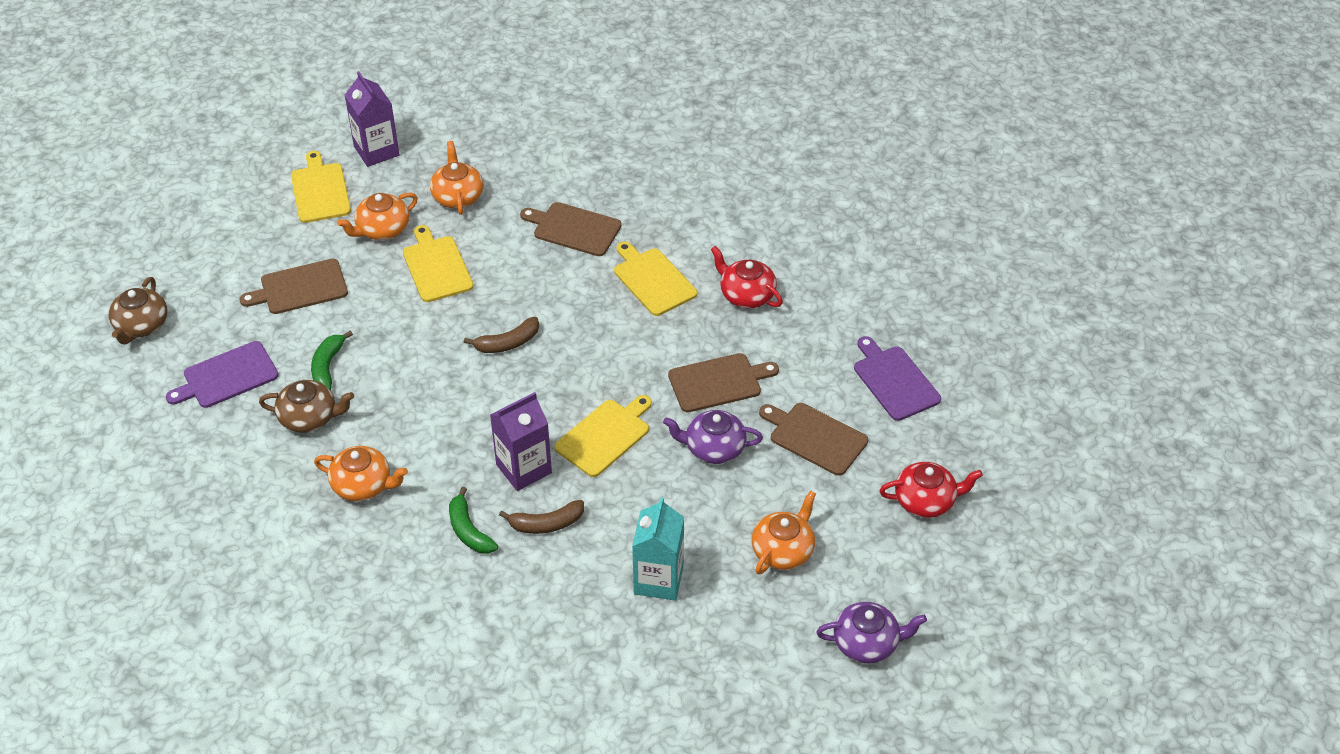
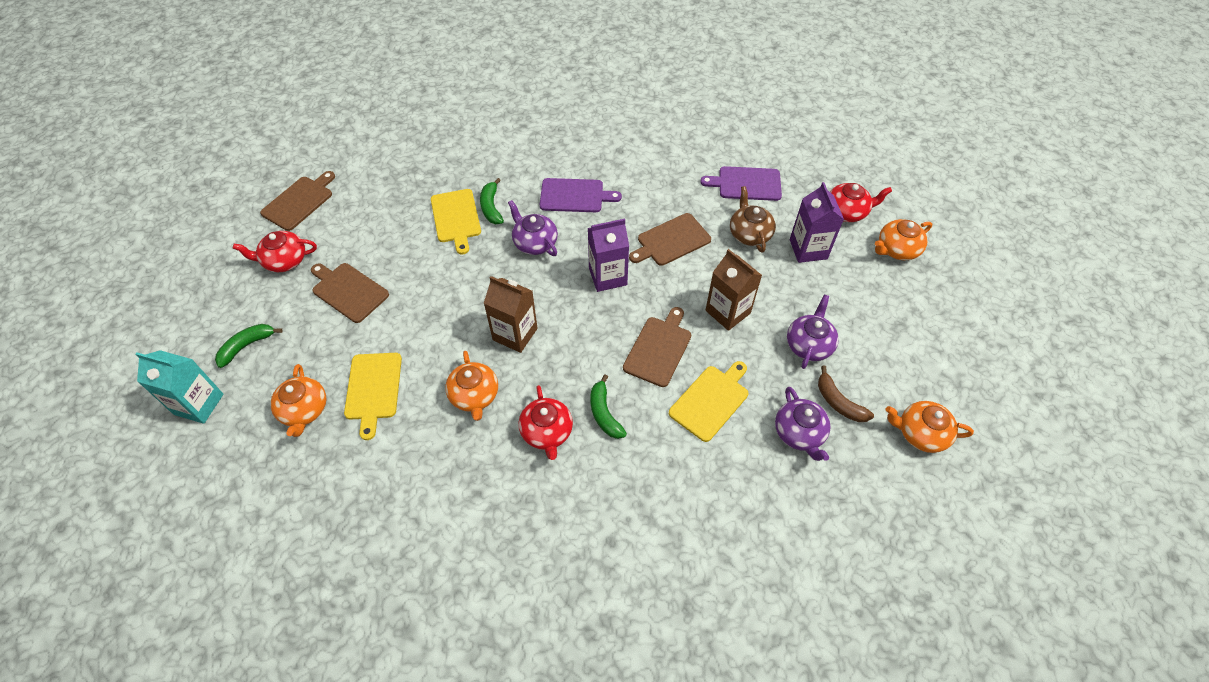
brown banana: 2 -> 1
brown carton: 0 -> 2
brown teapot: 2 -> 1
green banana: 2 -> 3
purple teapot: 2 -> 3
red teapot: 2 -> 3
yellow cutting board: 4 -> 3

